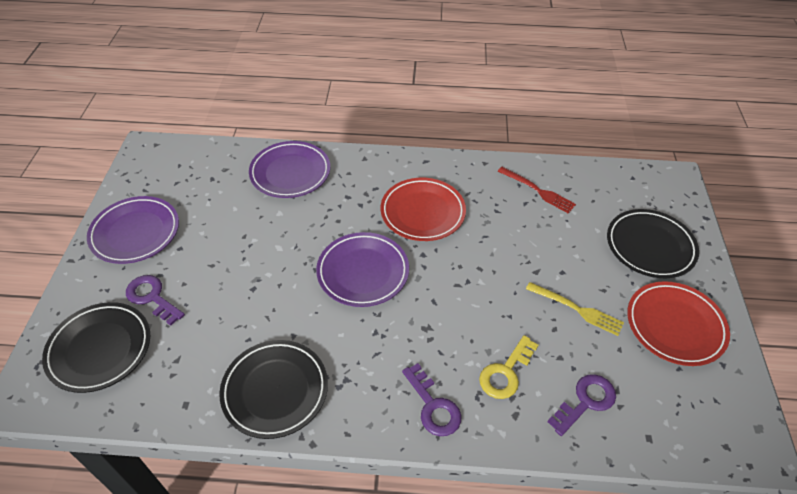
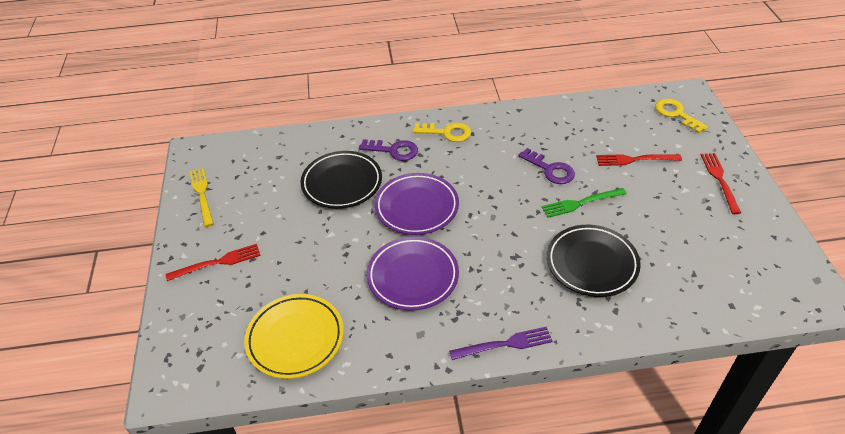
black plate: 3 -> 2
green fork: 0 -> 1
purple fork: 0 -> 1
purple key: 3 -> 2
purple plate: 3 -> 2
red fork: 1 -> 3
red plate: 2 -> 0
yellow key: 1 -> 2
yellow plate: 0 -> 1

